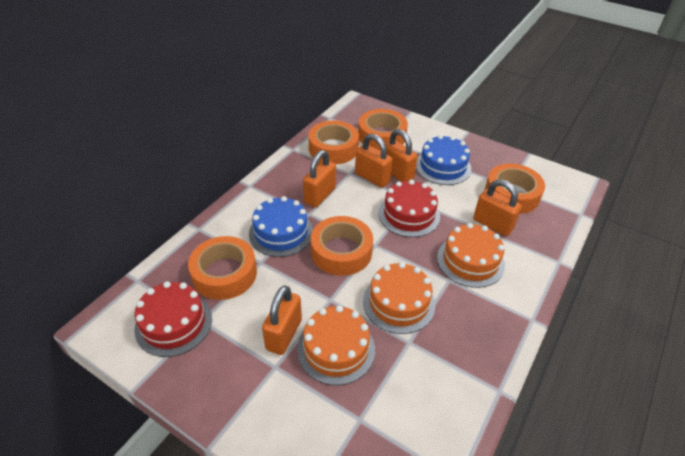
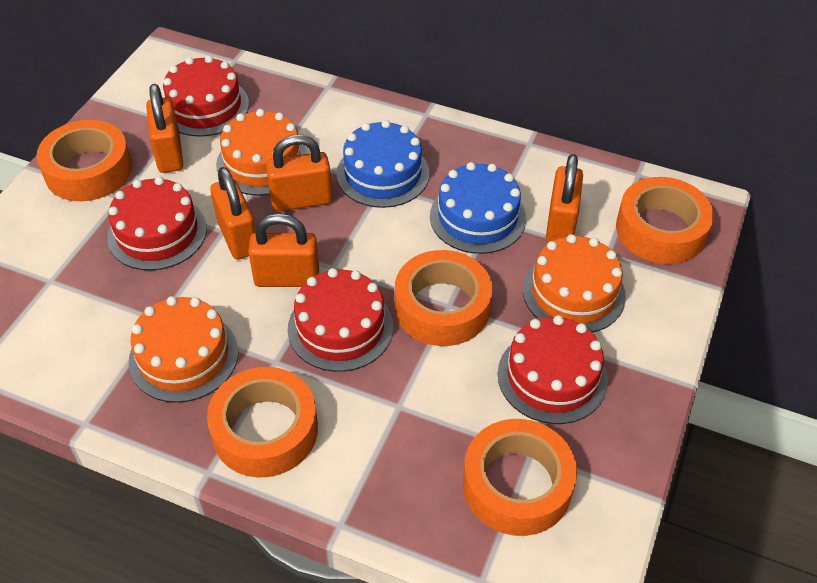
red cake: 2 -> 4

